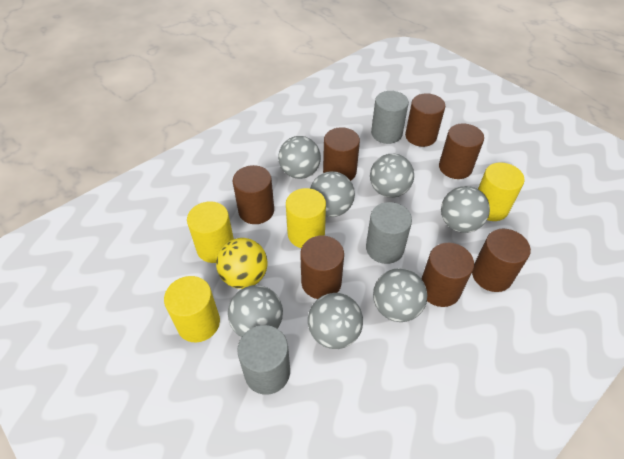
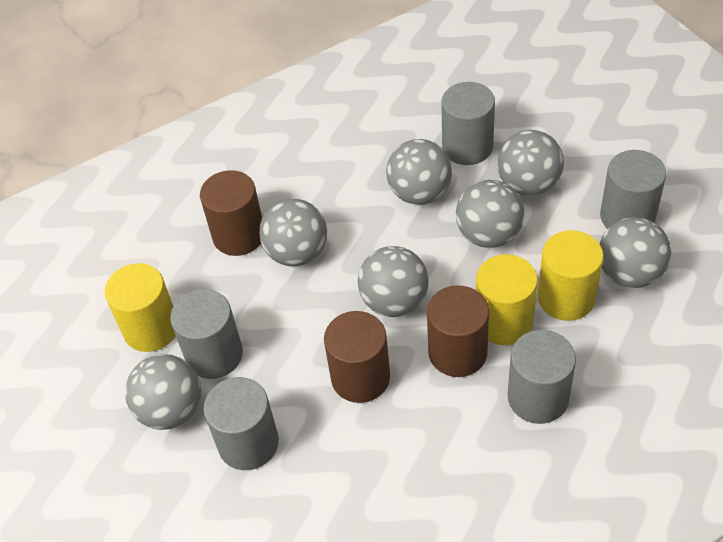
brown cylinder: 7 -> 3
grey cylinder: 3 -> 5
yellow ball: 1 -> 0
yellow cylinder: 4 -> 3

